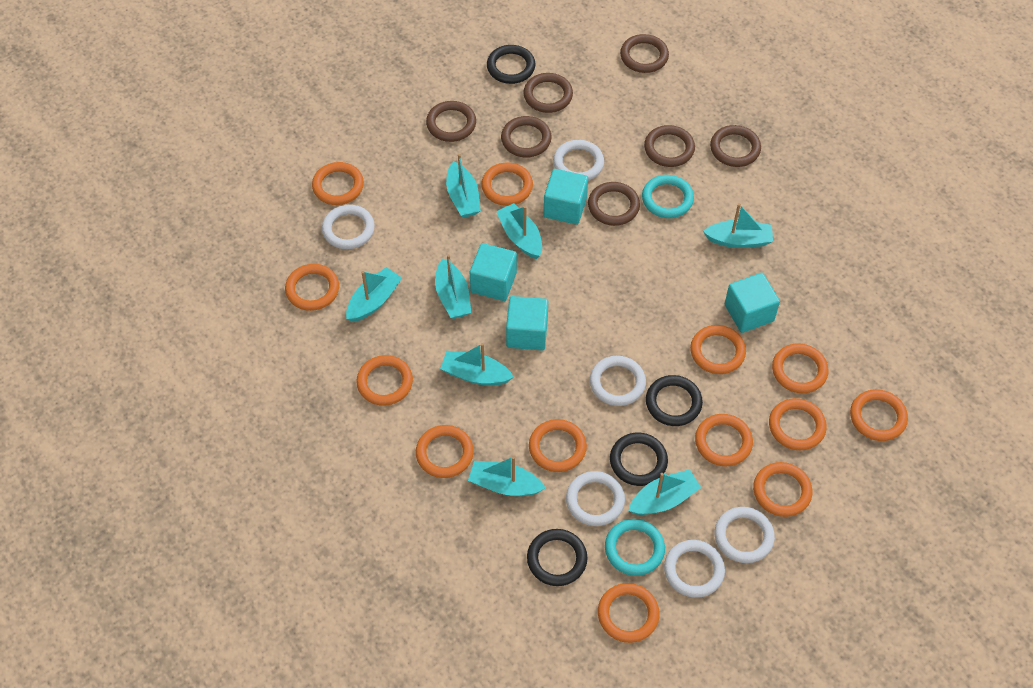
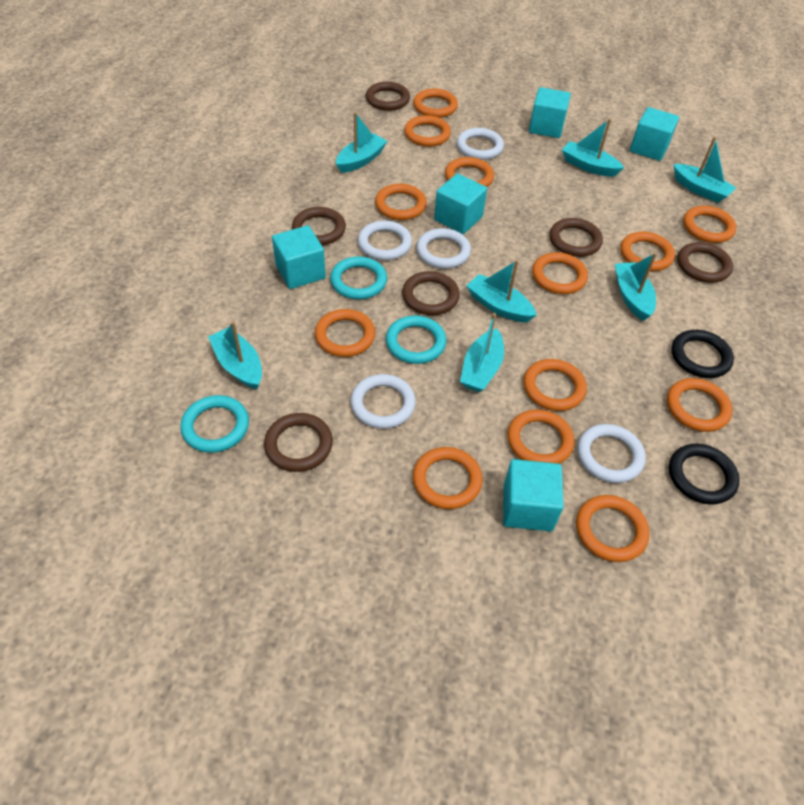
black ring: 4 -> 2
brown ring: 7 -> 6
turquoise boat: 8 -> 7
turquoise cube: 4 -> 5
turquoise ring: 2 -> 3
white ring: 6 -> 5

